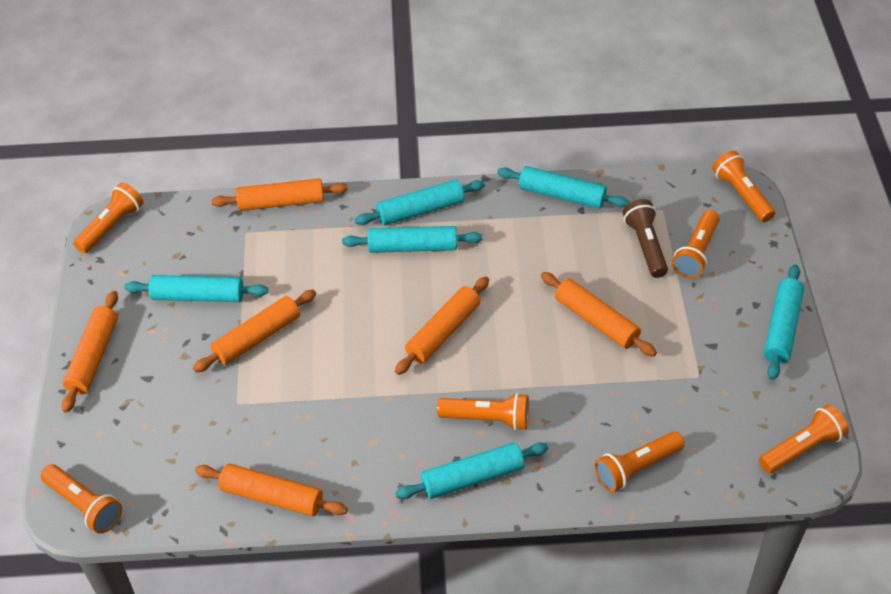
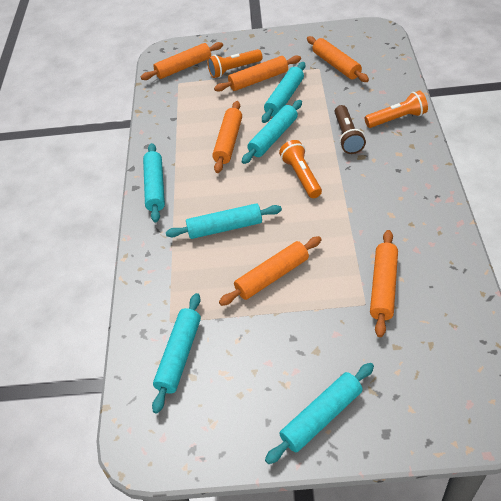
orange flashlight: 7 -> 3

